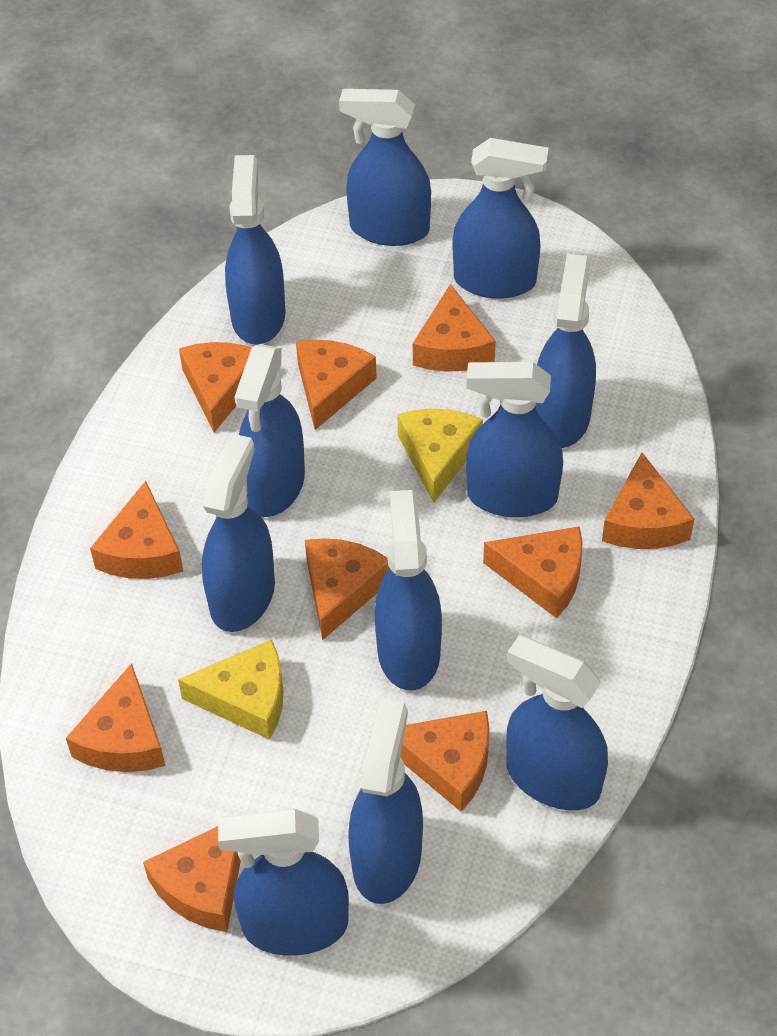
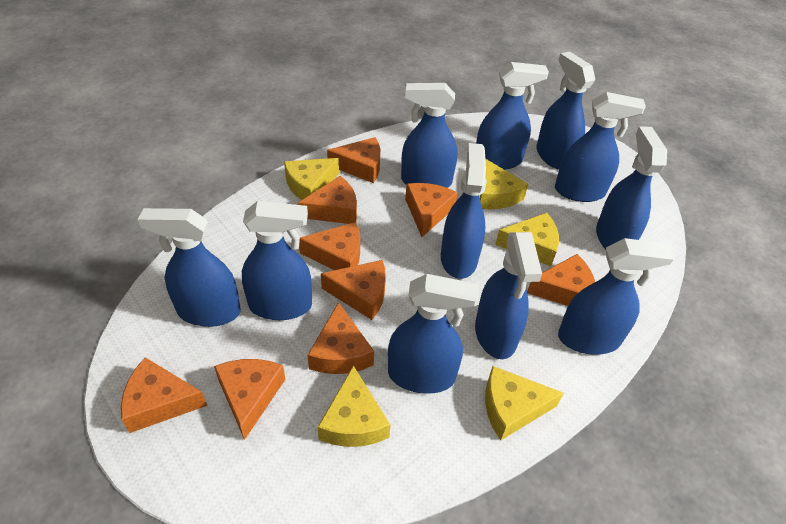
orange cheese: 10 -> 9
yellow cheese: 2 -> 5

